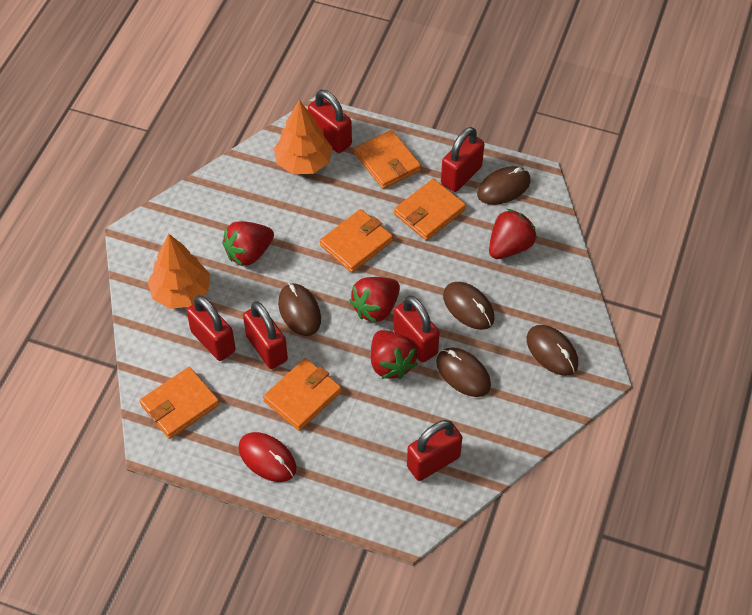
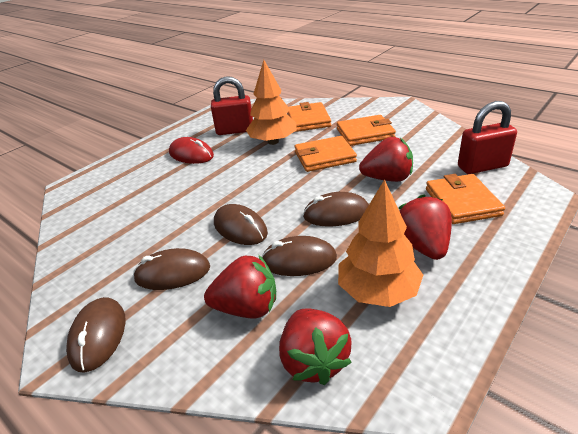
orange wallet: 5 -> 4
red padlock: 6 -> 2

